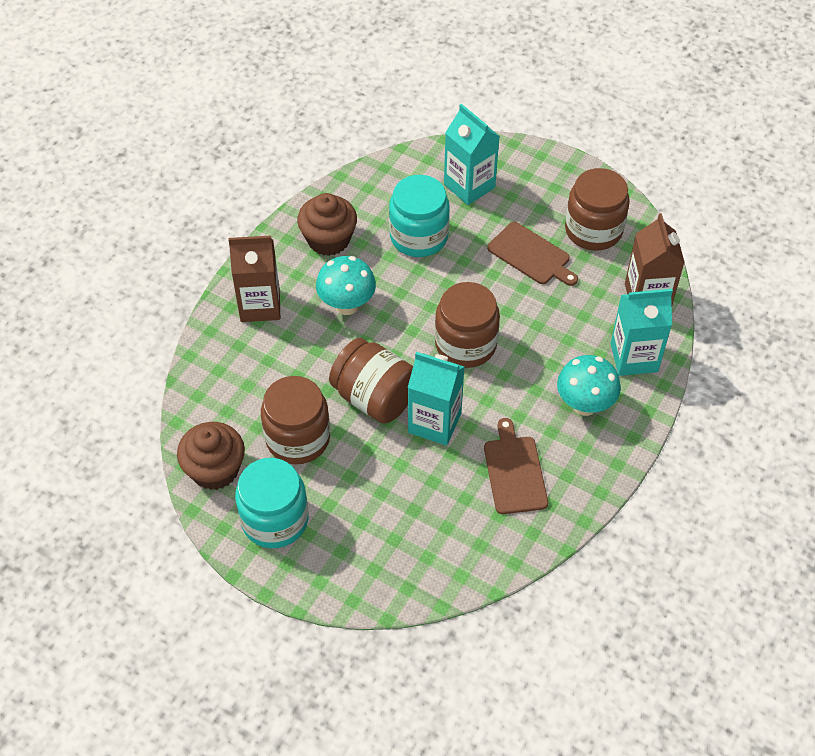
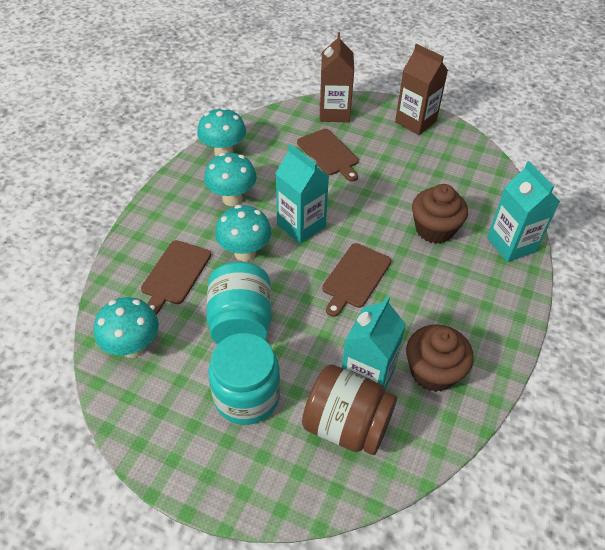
brown cutting board: 2 -> 3
brown jar: 4 -> 1
turquoise mushroom: 2 -> 4

